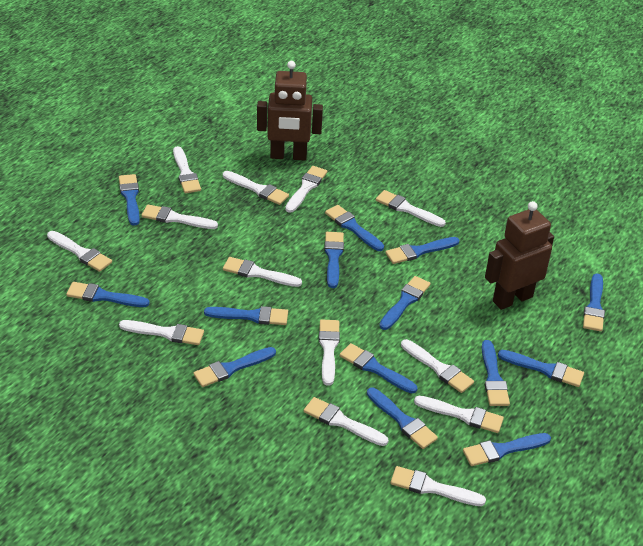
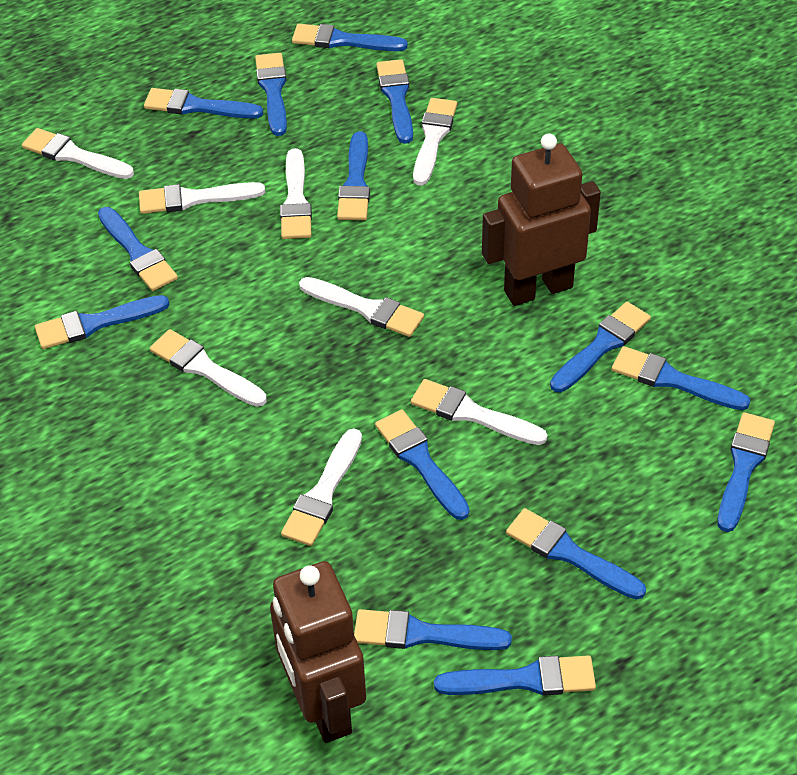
white brush: 13 -> 8

